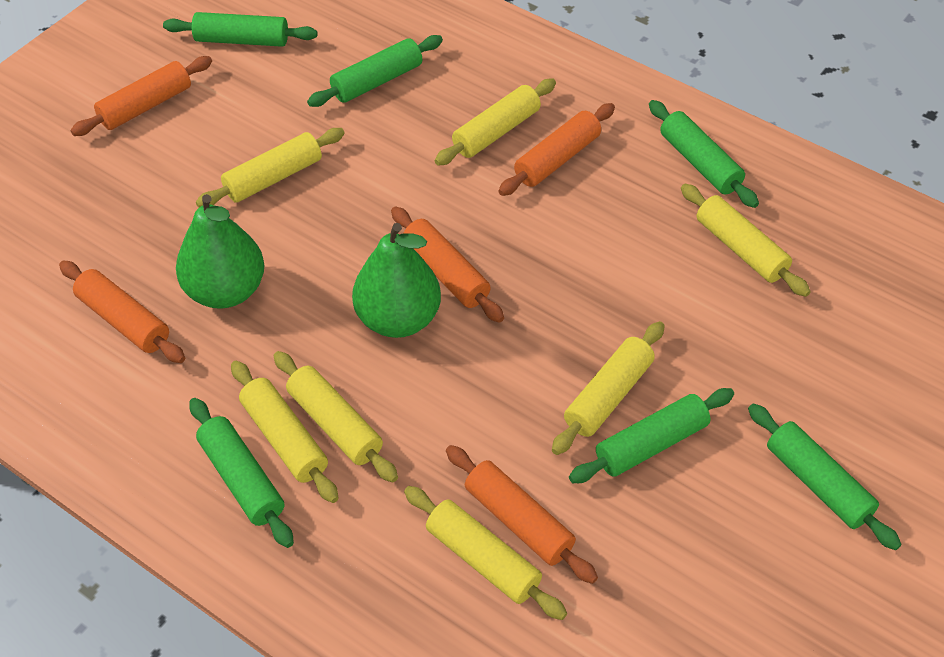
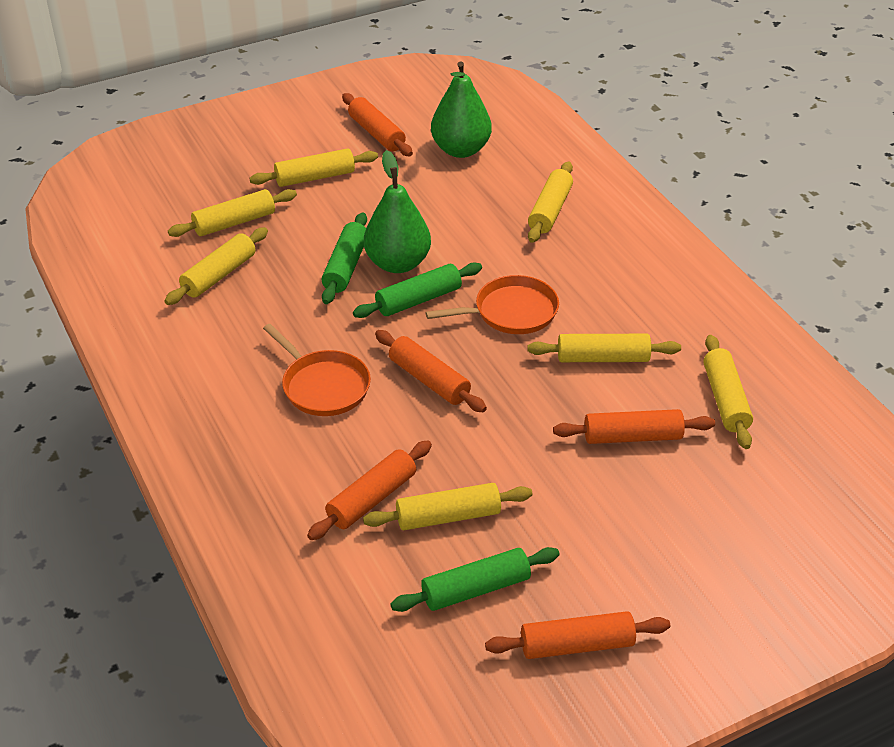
green rolling pin: 6 -> 3
orange pan: 0 -> 2

